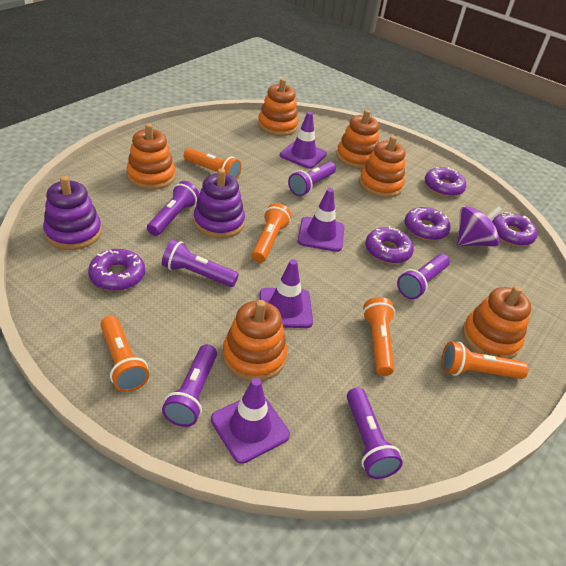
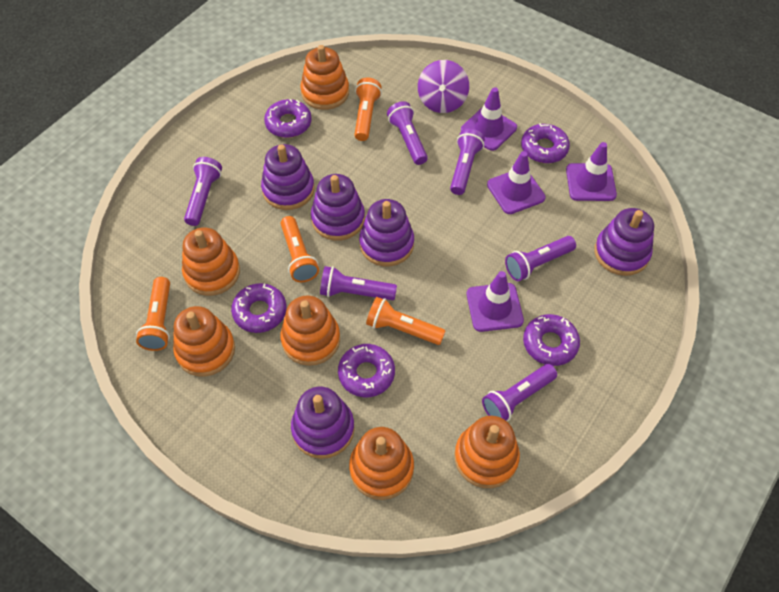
orange flashlight: 5 -> 4
purple stacking toy: 2 -> 5

